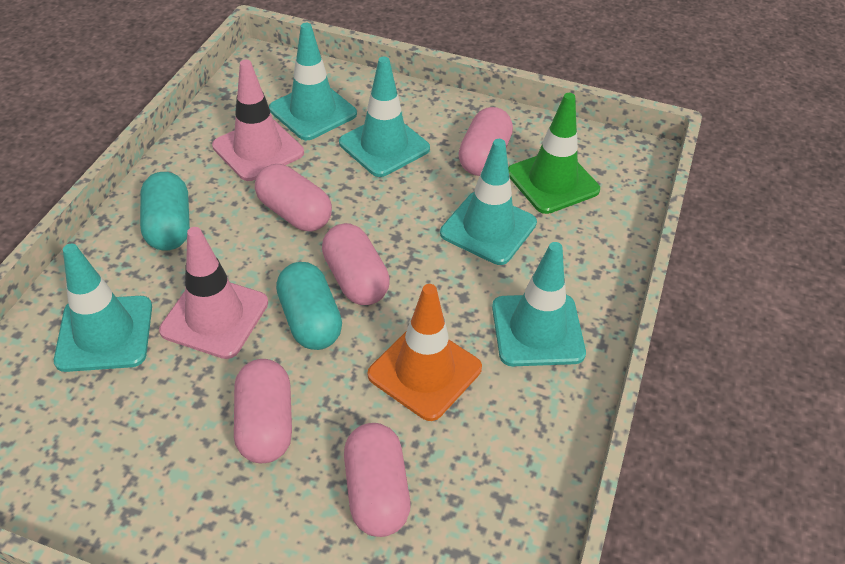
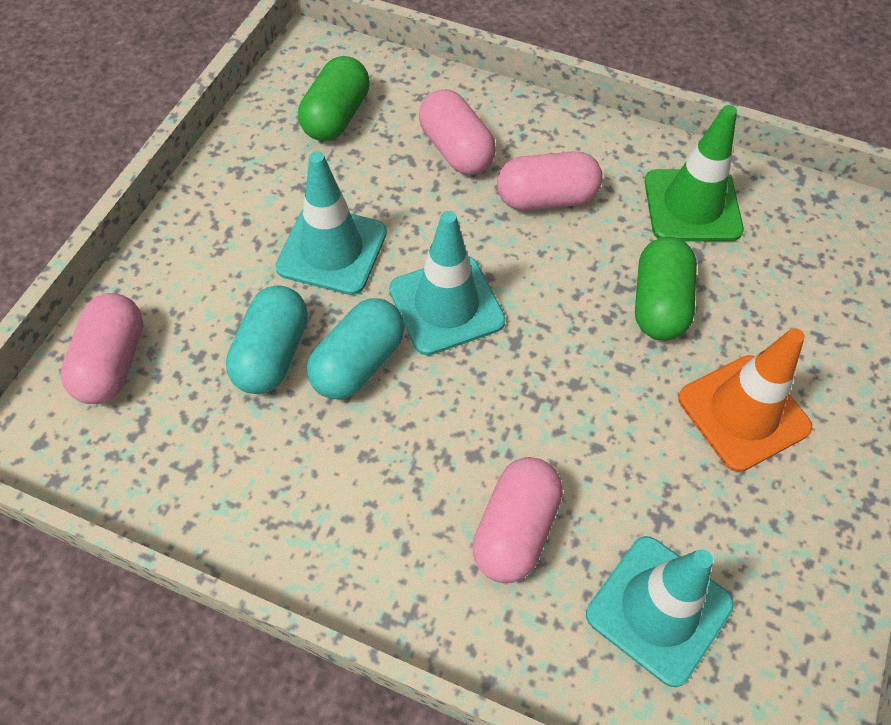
green capsule: 0 -> 2
pink capsule: 5 -> 4
pink traffic cone: 2 -> 0
turquoise traffic cone: 5 -> 3

